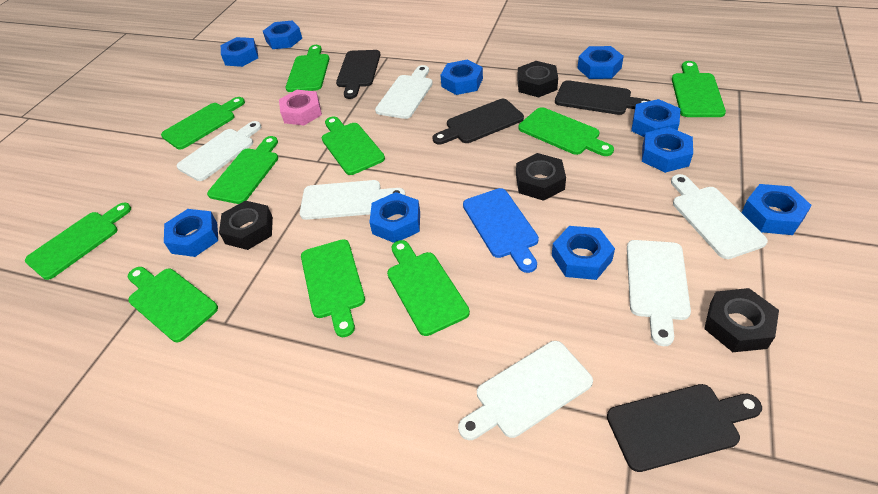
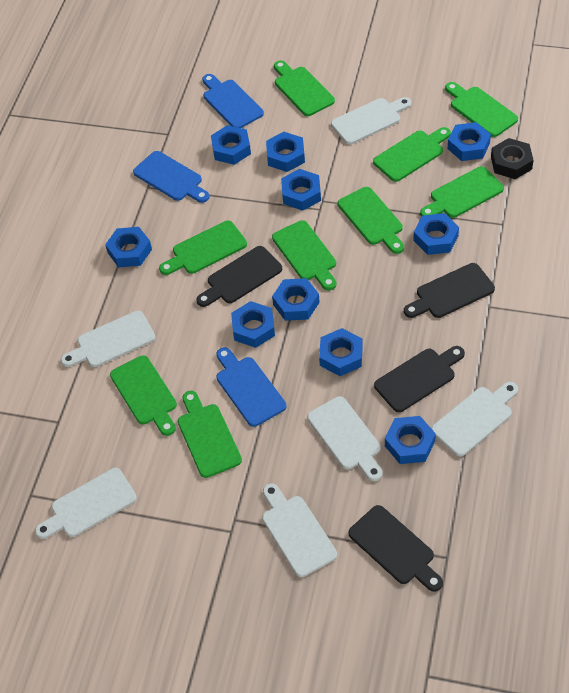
black nut: 4 -> 1
blue cutting board: 1 -> 3
green cutting board: 10 -> 9
pink nut: 1 -> 0

